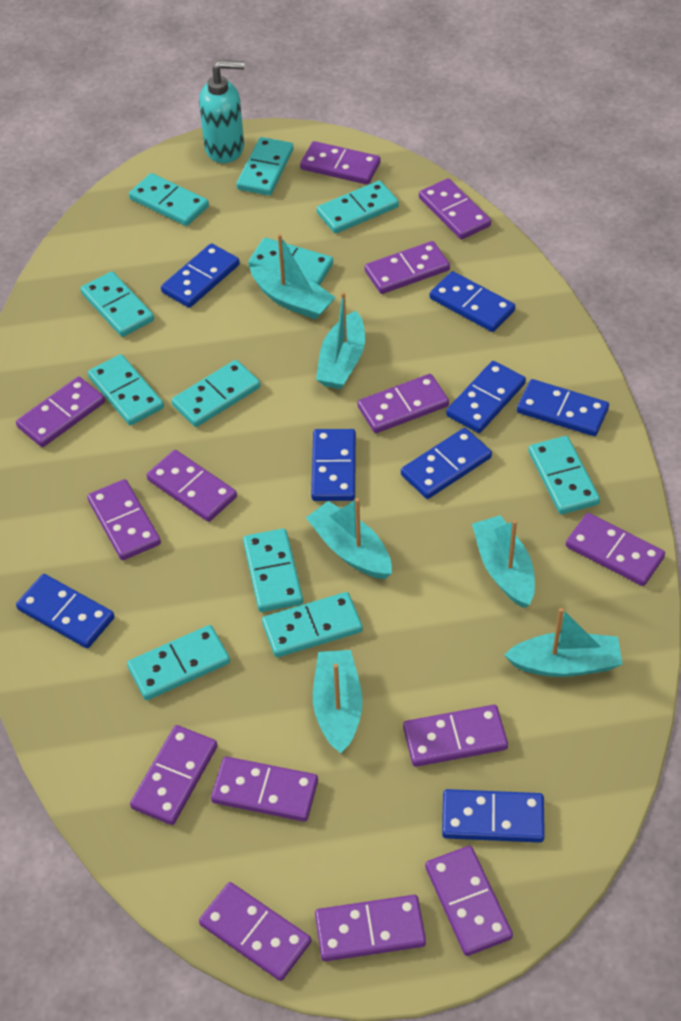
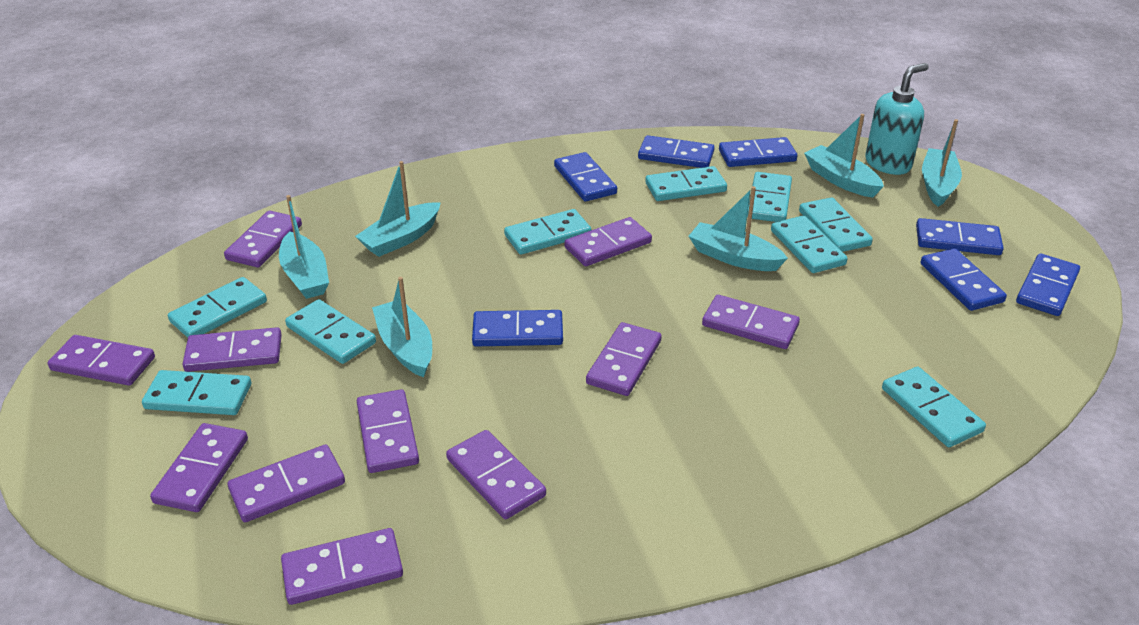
blue domino: 8 -> 7
purple domino: 14 -> 11
turquoise domino: 11 -> 9

